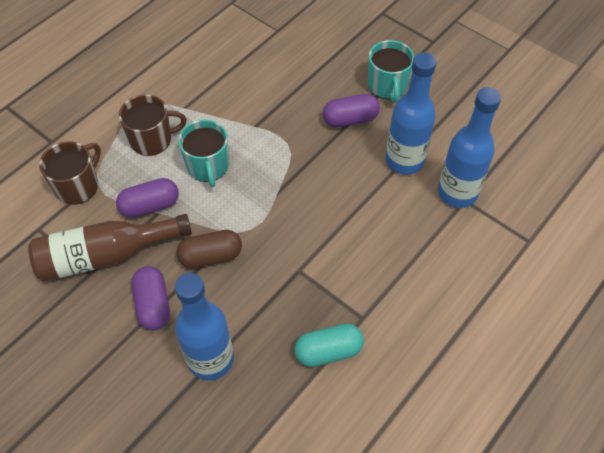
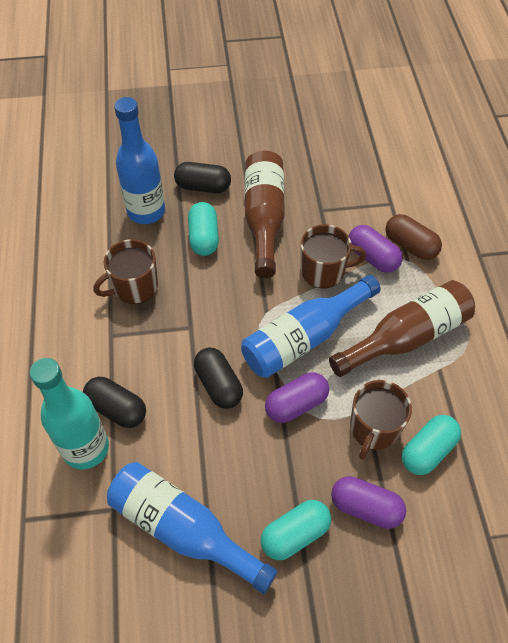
black capsule: 0 -> 3
brown bottle: 1 -> 2
brown mug: 2 -> 3
turquoise bottle: 0 -> 1
turquoise capsule: 1 -> 3
turquoise mug: 2 -> 0

